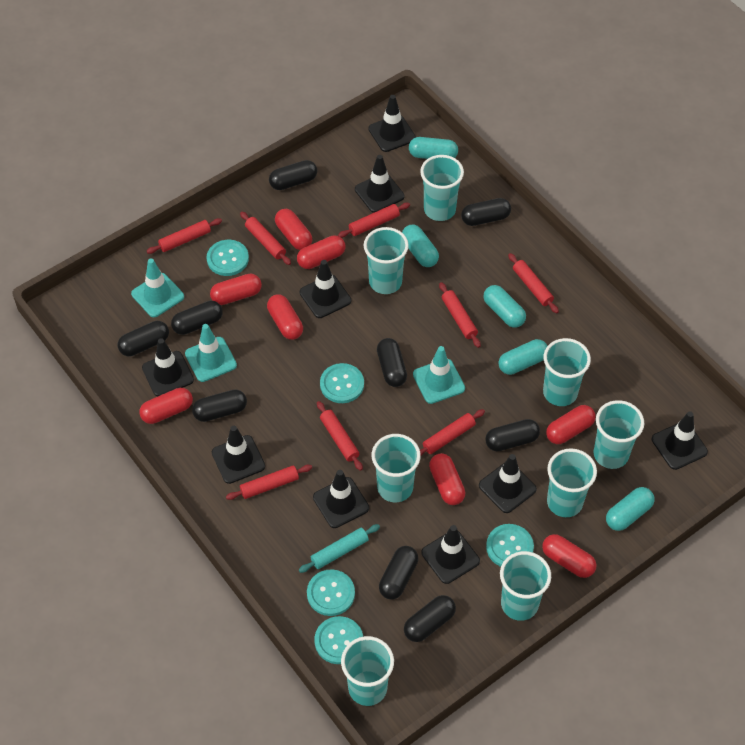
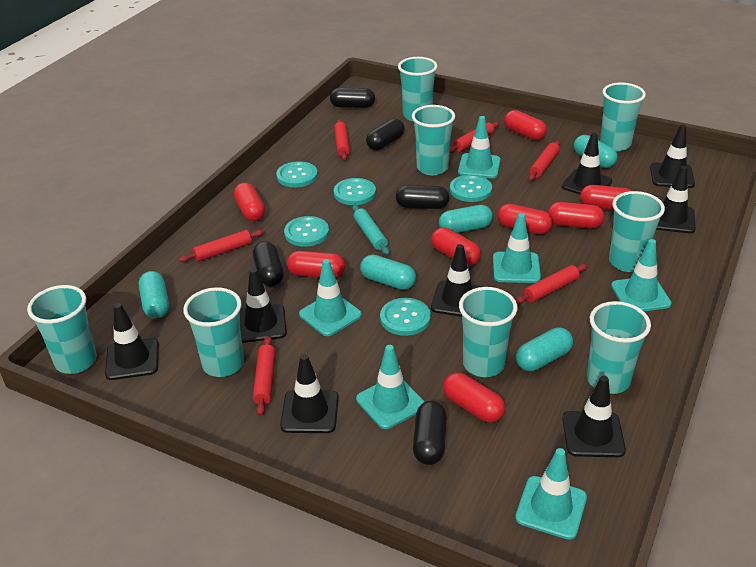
black capsule: 9 -> 5
black traffic cone: 9 -> 8
red rolling pin: 8 -> 6
turquoise traffic cone: 3 -> 6

